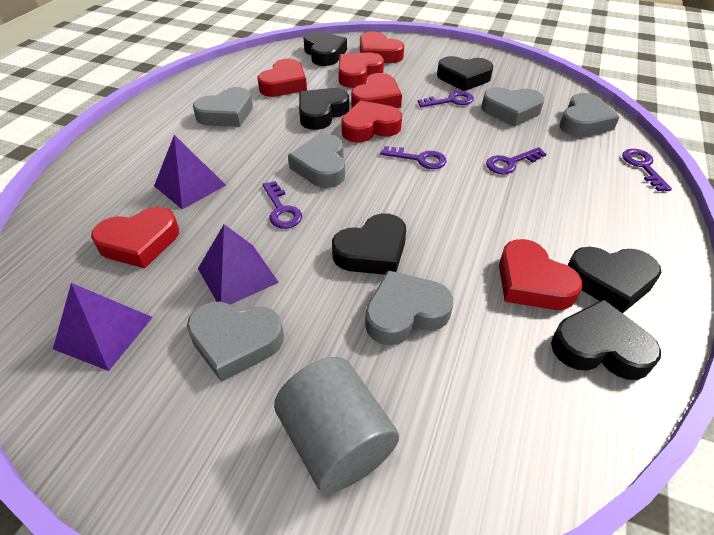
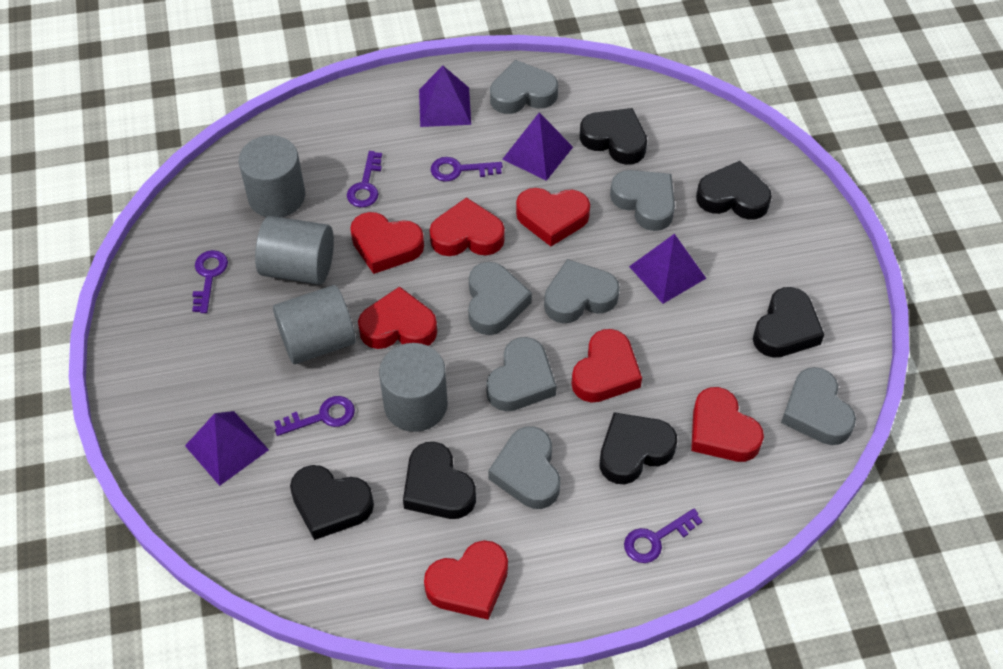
grey cylinder: 1 -> 4
grey heart: 6 -> 7
purple pyramid: 3 -> 4

